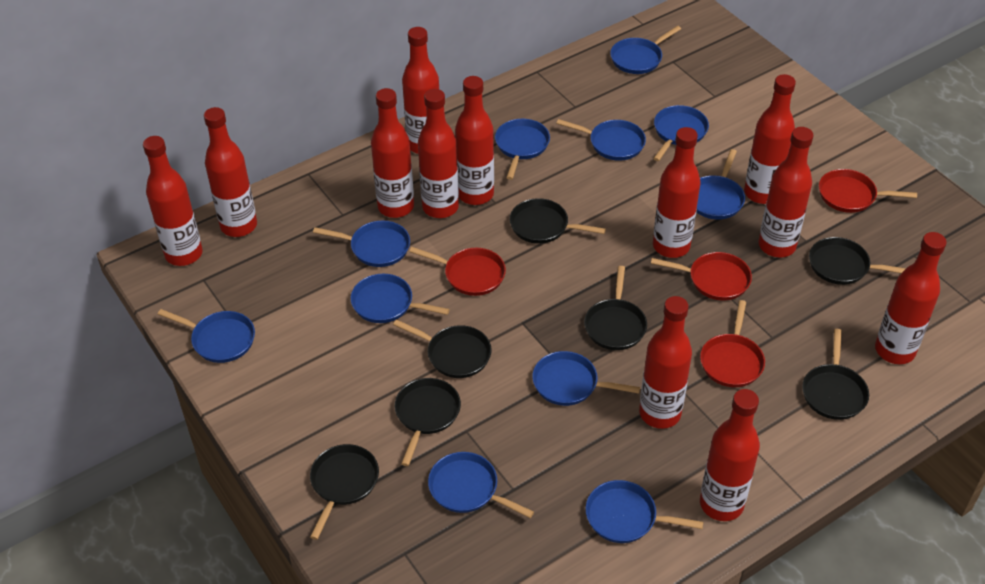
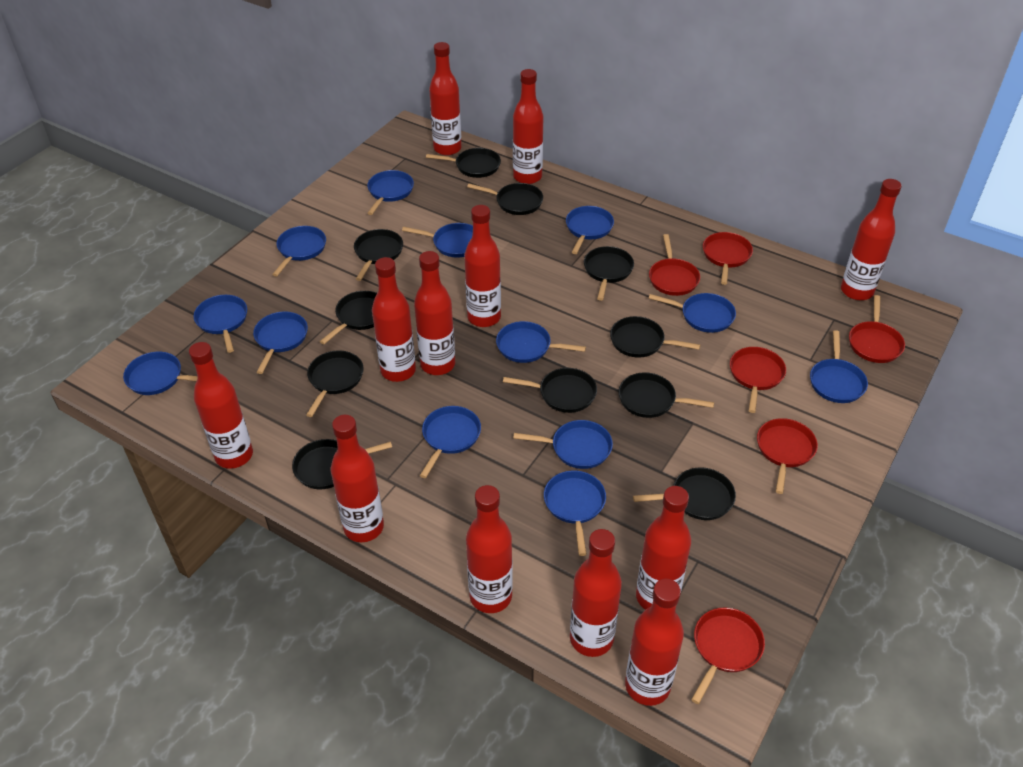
black pan: 7 -> 11
blue pan: 11 -> 13
red pan: 4 -> 6

